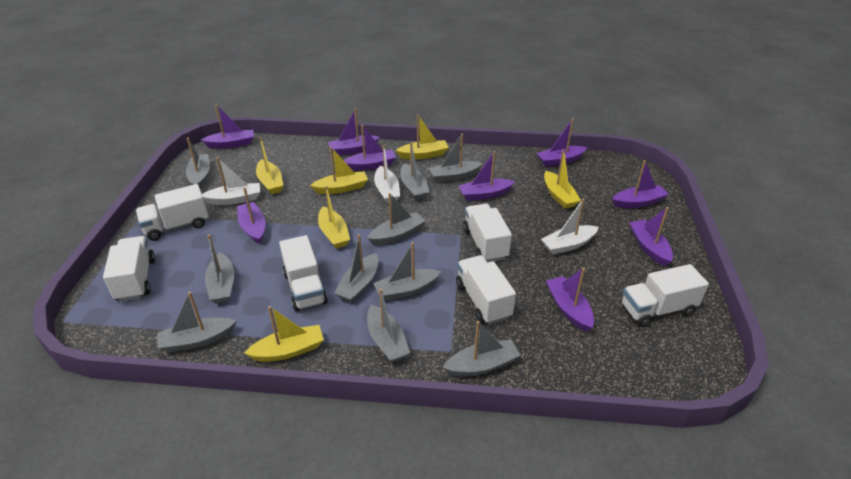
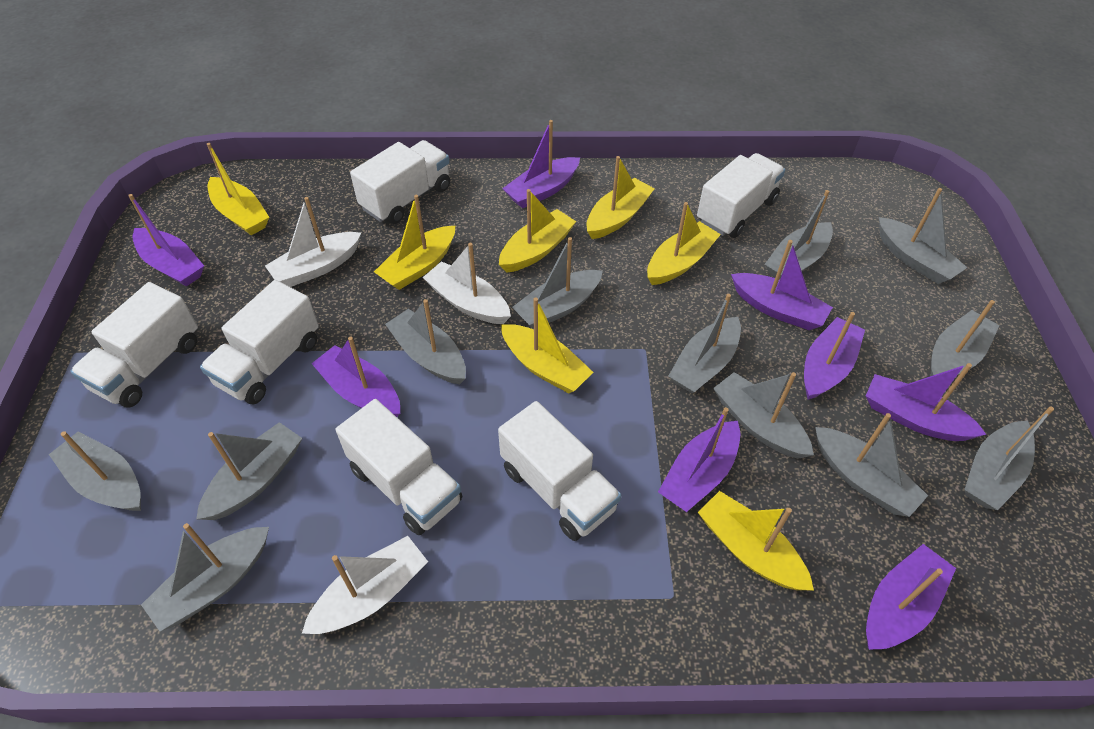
grey boat: 10 -> 12
purple boat: 9 -> 8
yellow boat: 6 -> 7

